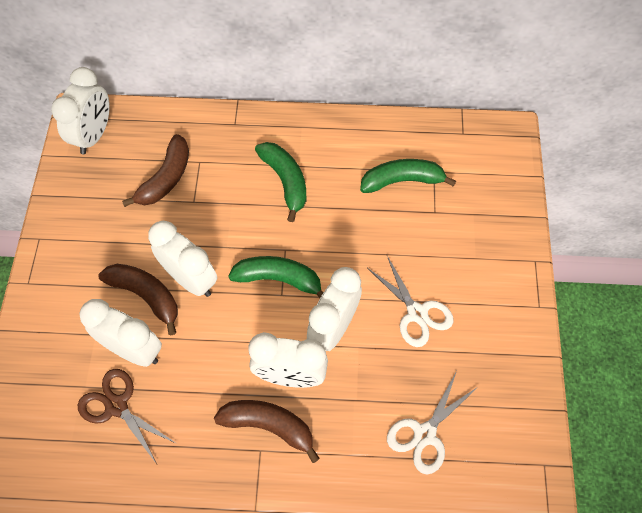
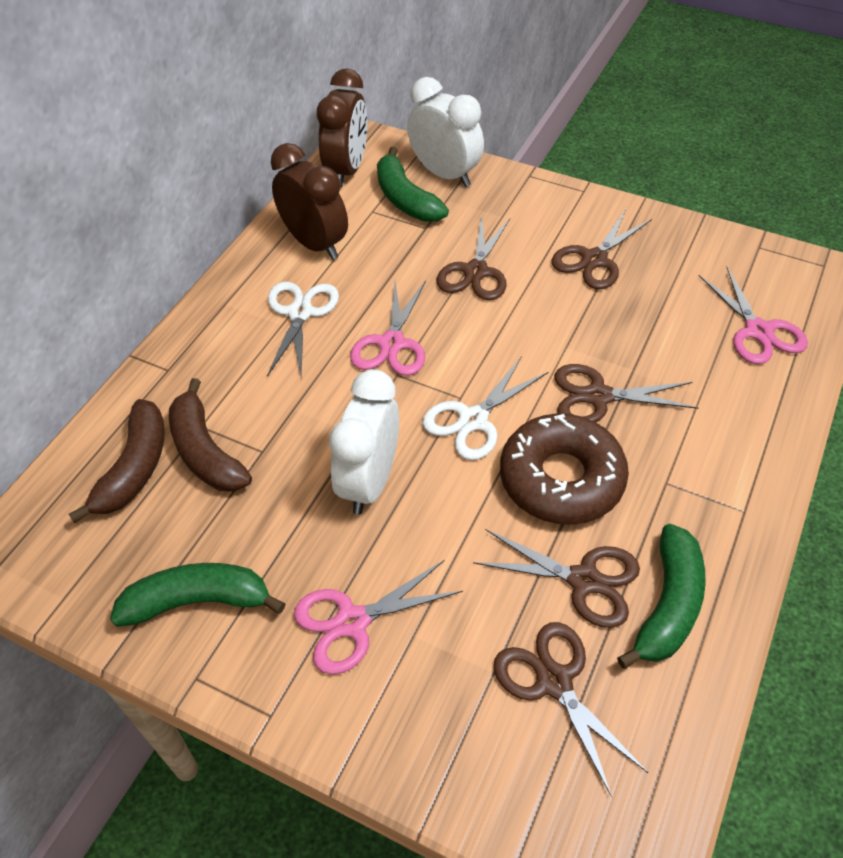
brown banana: 3 -> 2
brown clock: 0 -> 2
brown donut: 0 -> 1
brown scissors: 1 -> 5
pink scissors: 0 -> 3
white clock: 5 -> 2

